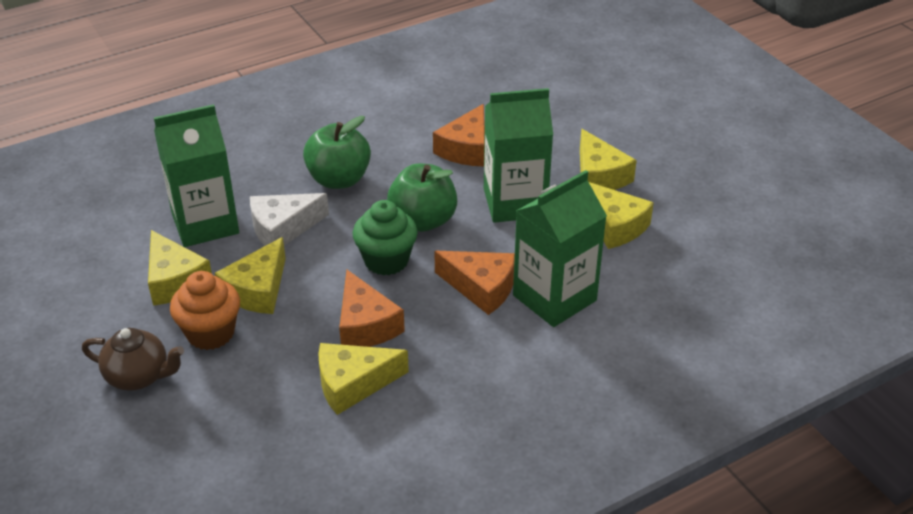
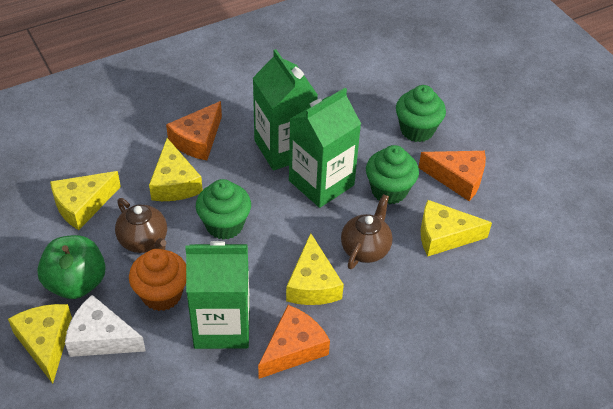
brown teapot: 1 -> 2
green apple: 2 -> 1
green cupcake: 1 -> 3

